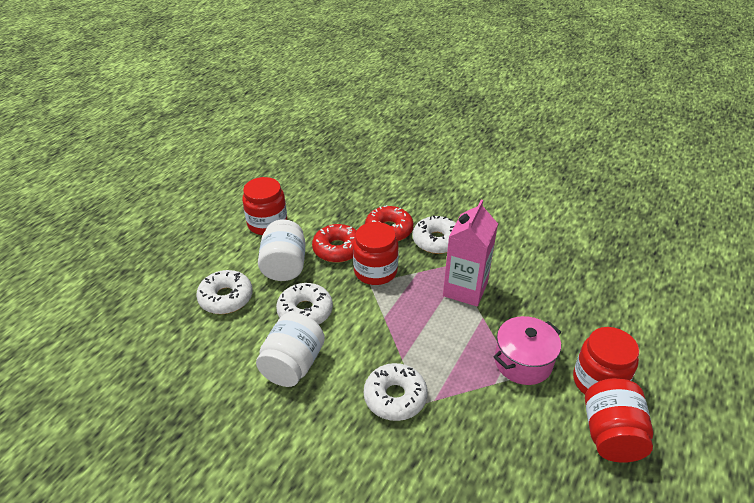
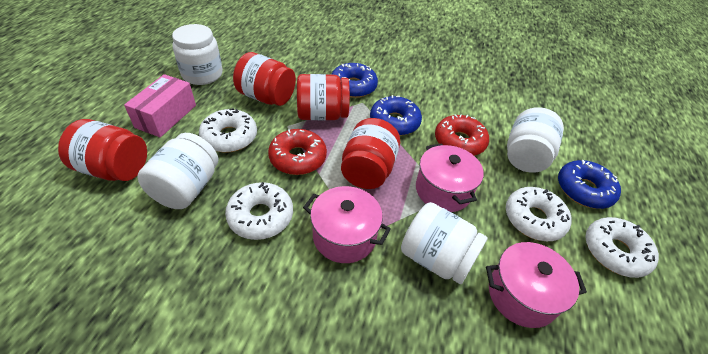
blue donut: 0 -> 3
pink box: 0 -> 1
pink carton: 1 -> 0
pink pot: 1 -> 3
white jar: 2 -> 4

